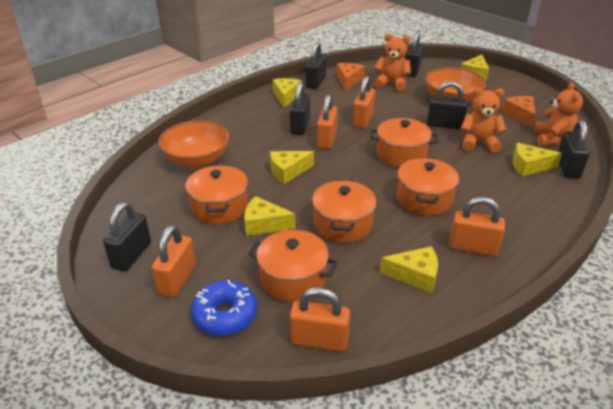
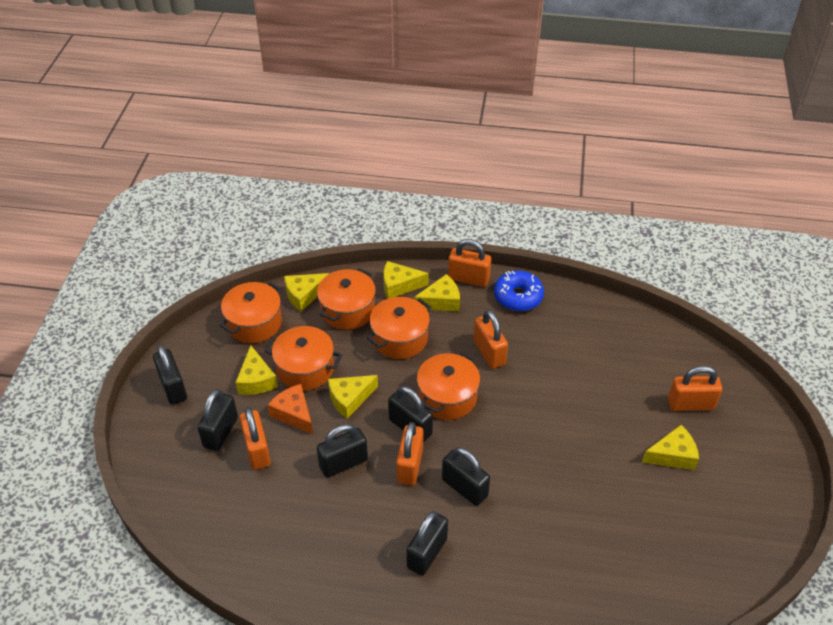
orange bowl: 2 -> 0
orange cheese: 2 -> 1
orange teddy bear: 3 -> 0

